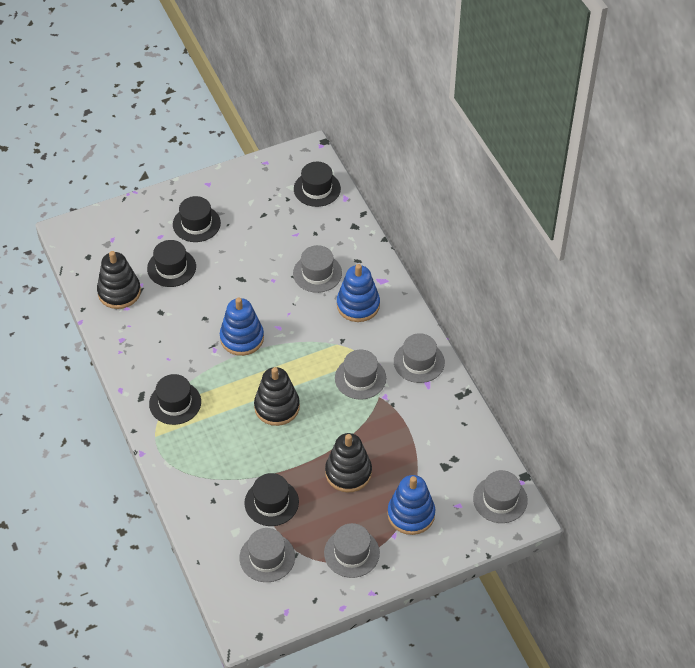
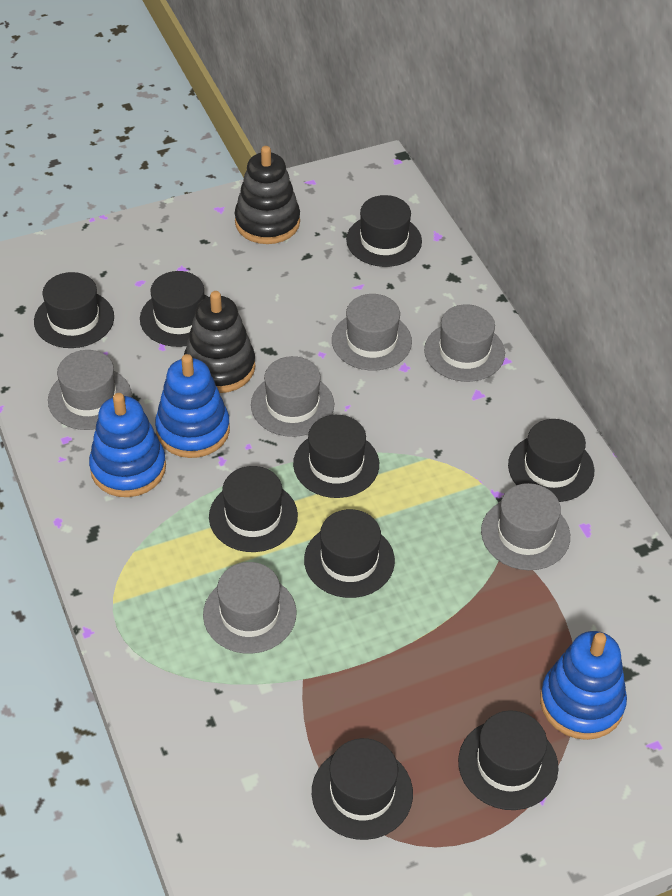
black hat: 5 -> 9
black stacking toy: 3 -> 2

